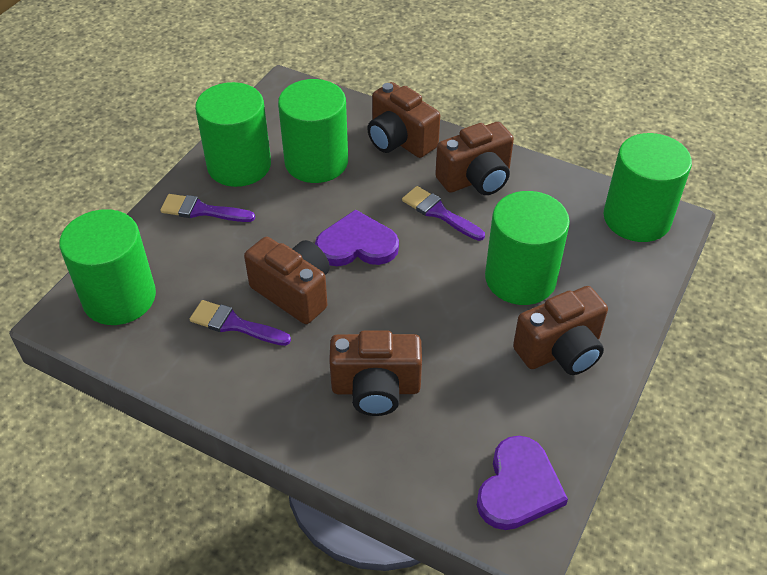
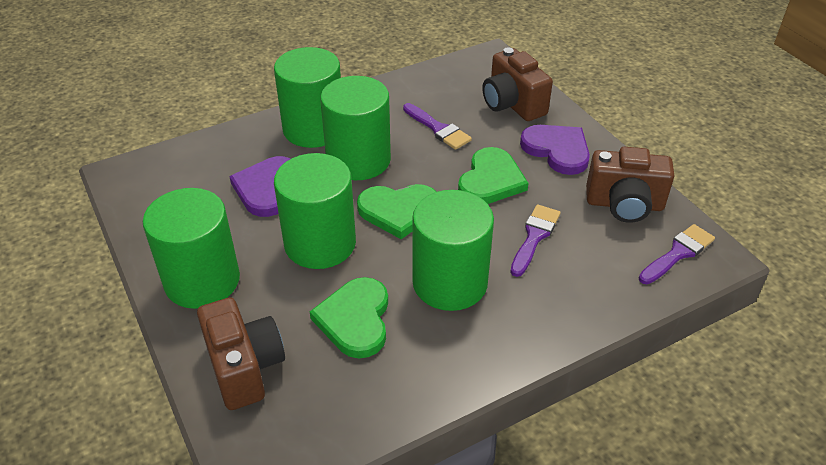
brown camera: 5 -> 3
green heart: 0 -> 3

